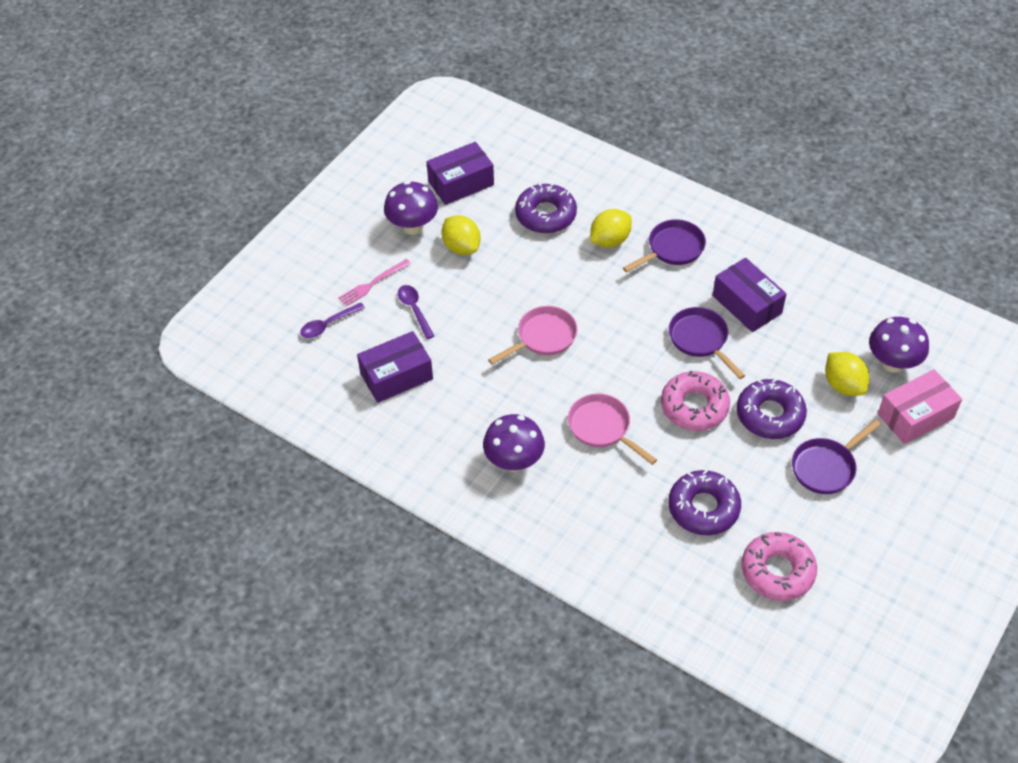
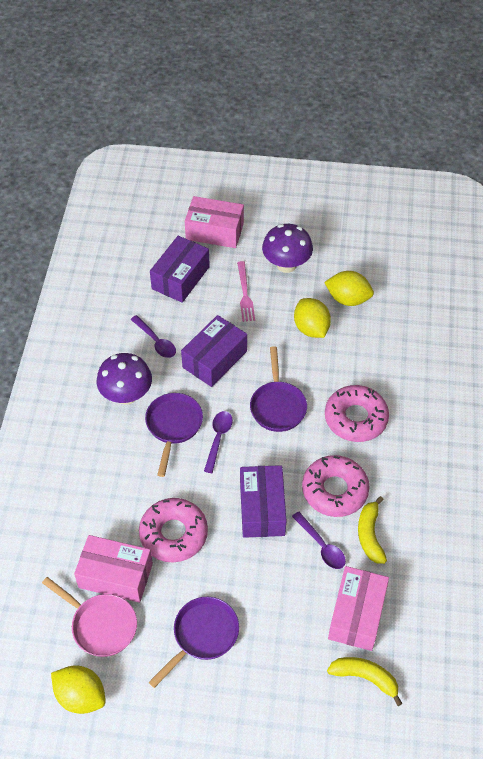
pink box: 1 -> 3
pink donut: 2 -> 3
pink pan: 2 -> 1
purple donut: 3 -> 0
purple mushroom: 3 -> 2
purple spoon: 2 -> 3
yellow banana: 0 -> 2

